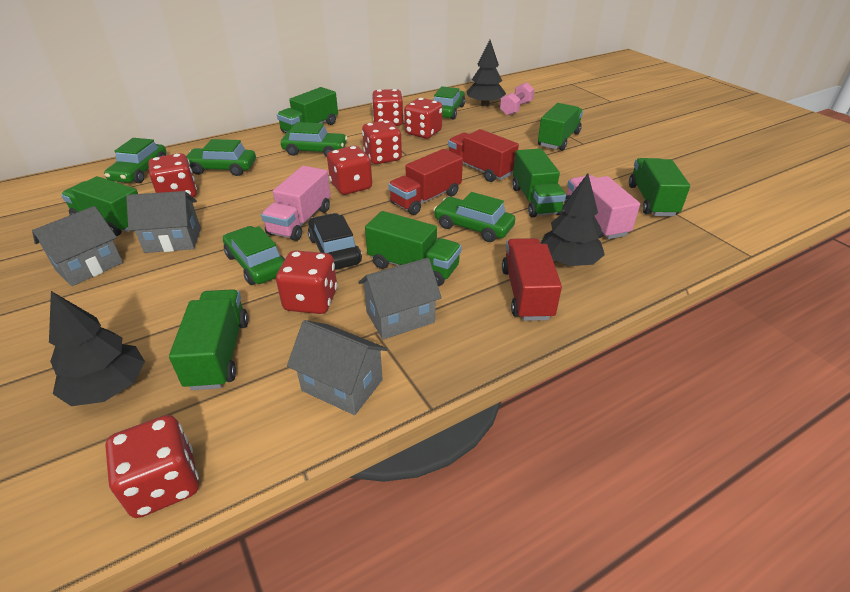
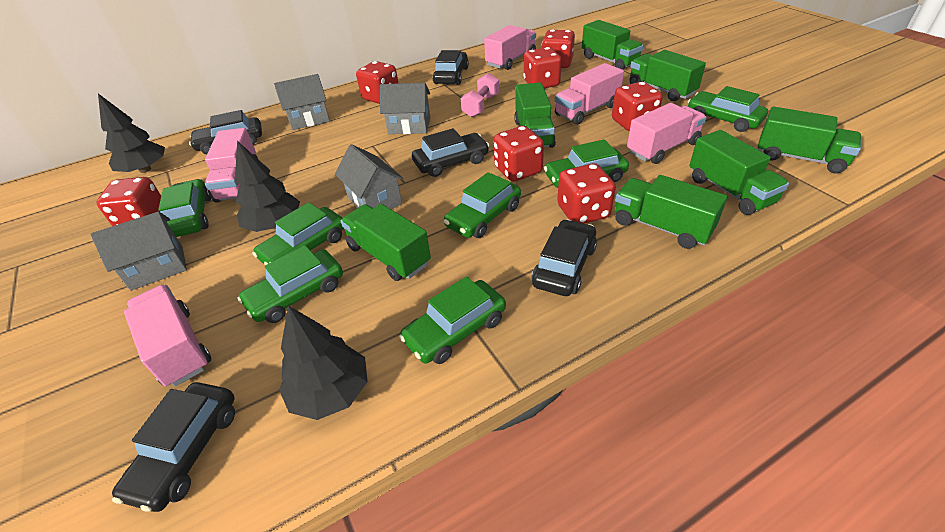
black car: 1 -> 5
green car: 6 -> 7
pink truck: 2 -> 5
red truck: 3 -> 0

